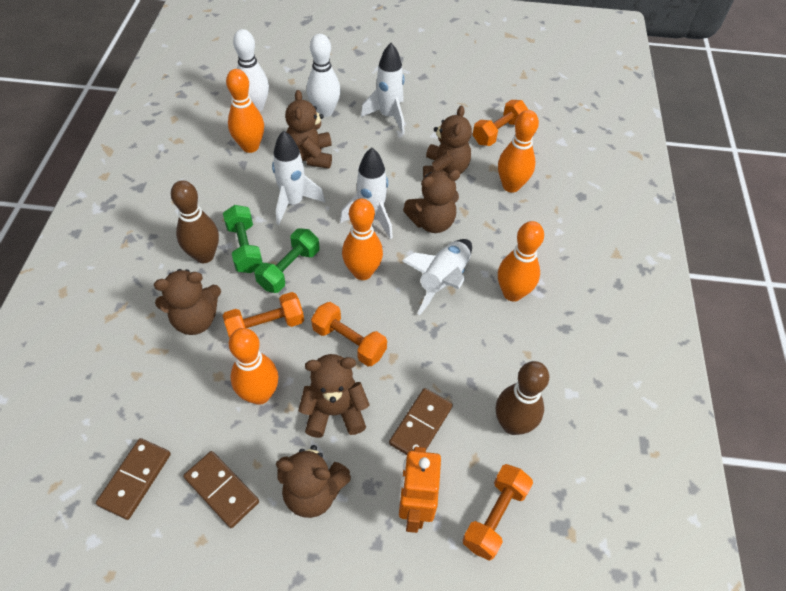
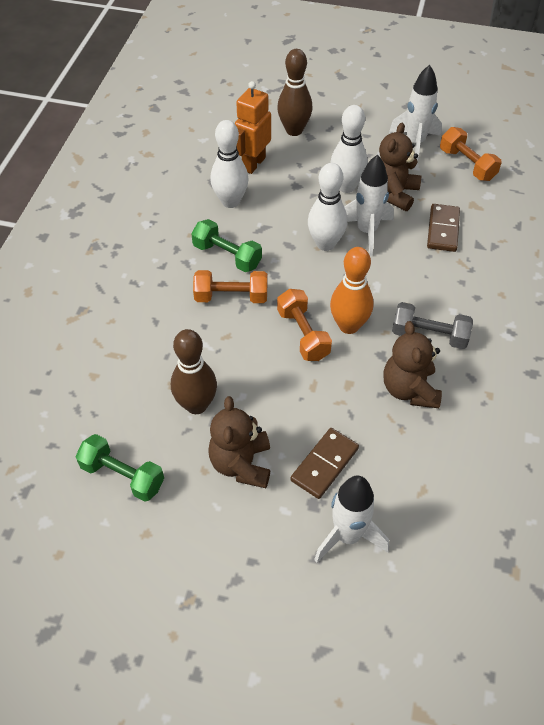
brown domino: 3 -> 2
brown teddy bear: 6 -> 3
grey dumbbell: 0 -> 1
orange bowling pin: 5 -> 1
orange dumbbell: 4 -> 3
white bowling pin: 2 -> 3
white rocket: 4 -> 3

